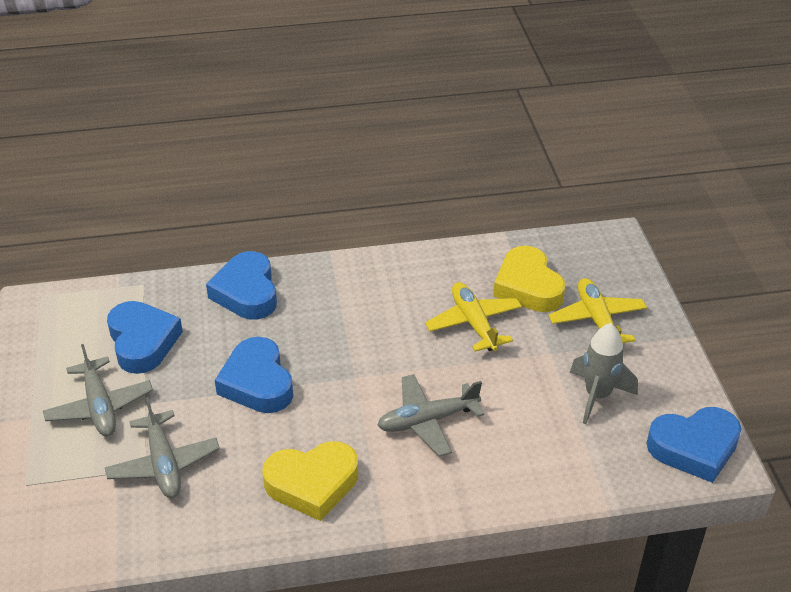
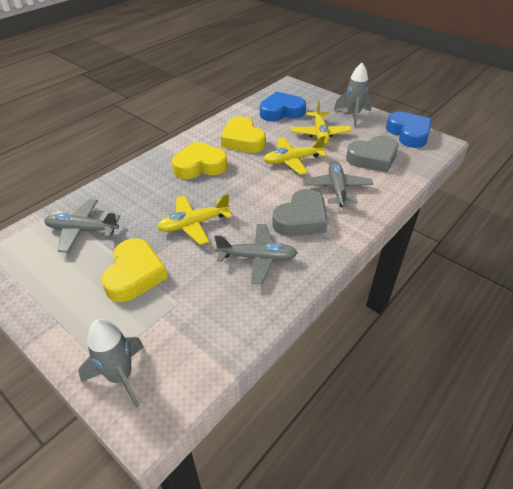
blue heart: 4 -> 2
grey heart: 0 -> 2
grey rocket: 1 -> 2
yellow heart: 2 -> 3
yellow plane: 2 -> 3

